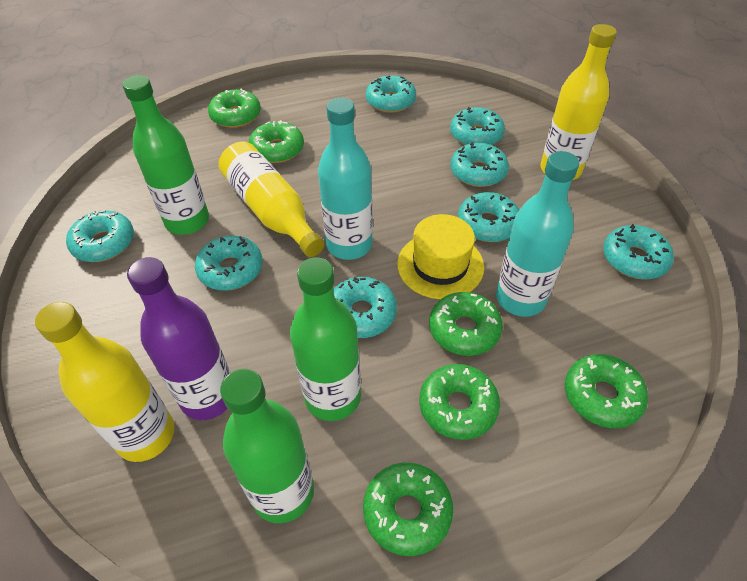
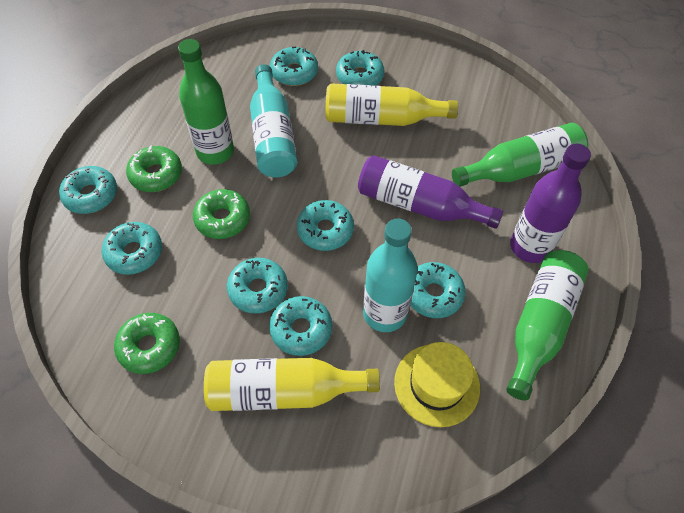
green donut: 6 -> 3
purple bottle: 1 -> 2
yellow bottle: 3 -> 2

